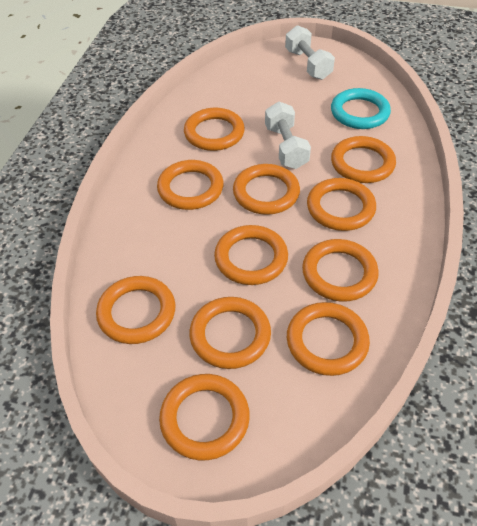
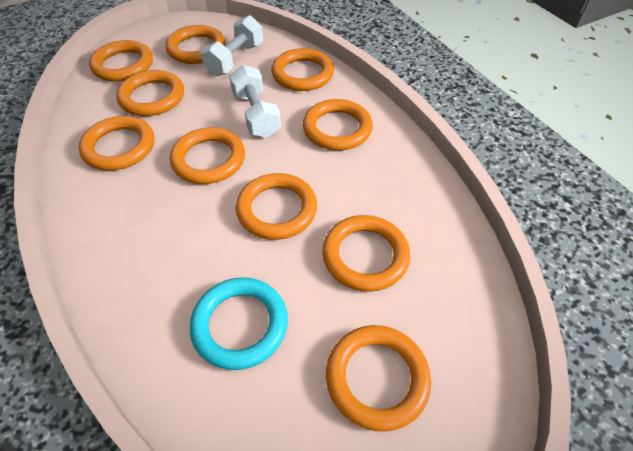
orange ring: 11 -> 10

